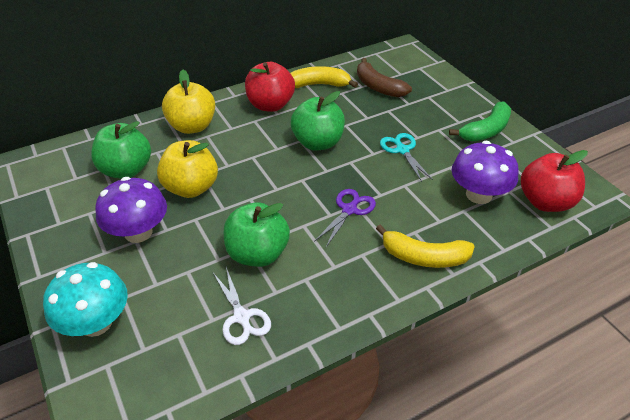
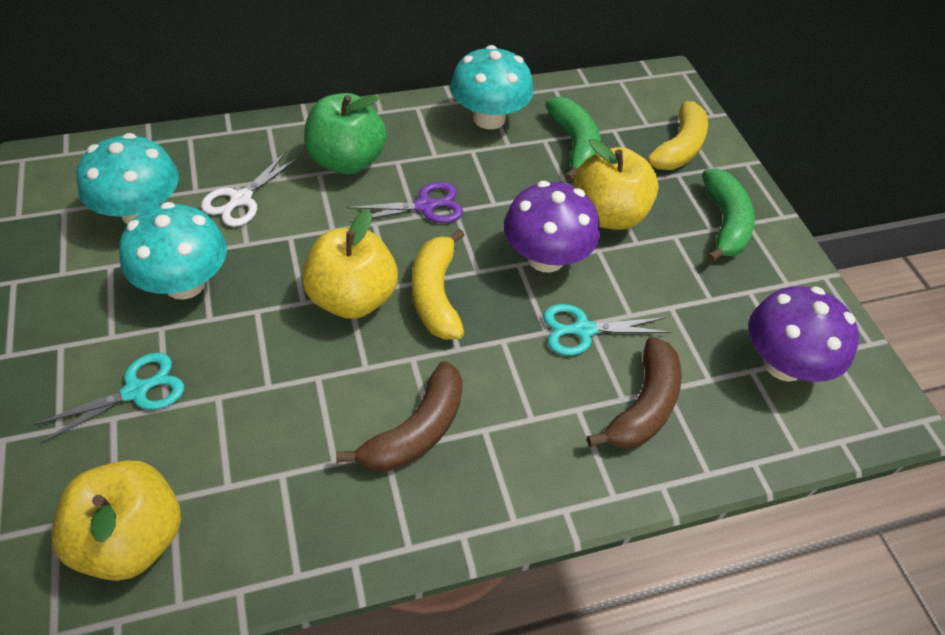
brown banana: 1 -> 2
green apple: 3 -> 1
green banana: 1 -> 2
red apple: 2 -> 0
turquoise mushroom: 1 -> 3
turquoise scissors: 1 -> 2
yellow apple: 2 -> 3

